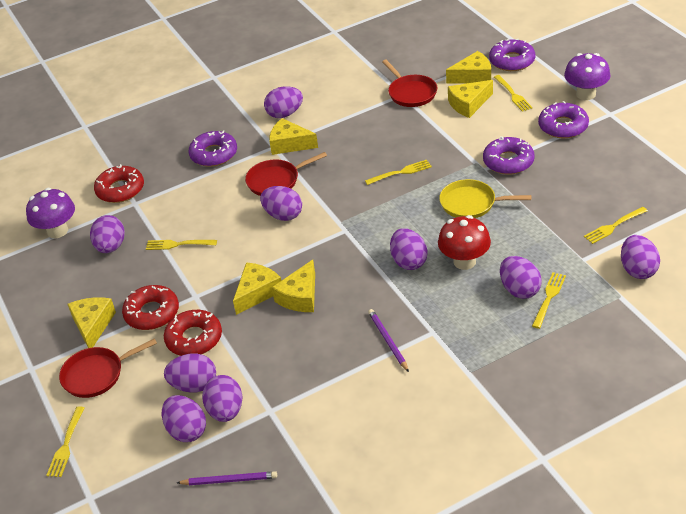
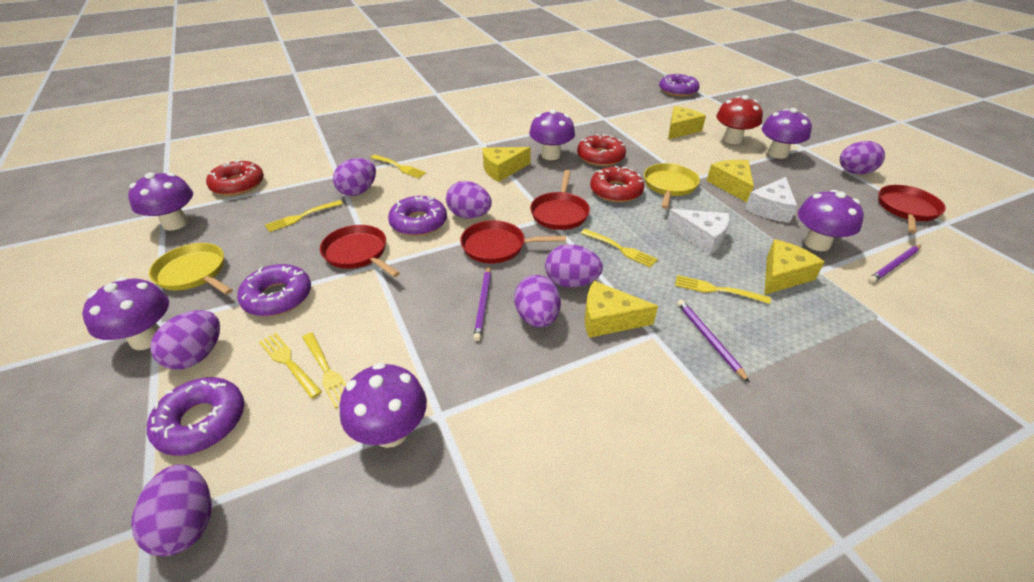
purple egg: 9 -> 7
purple mushroom: 2 -> 6
purple pencil: 2 -> 3
red pan: 3 -> 4
white cheese: 0 -> 2
yellow cheese: 6 -> 5
yellow pan: 1 -> 2

